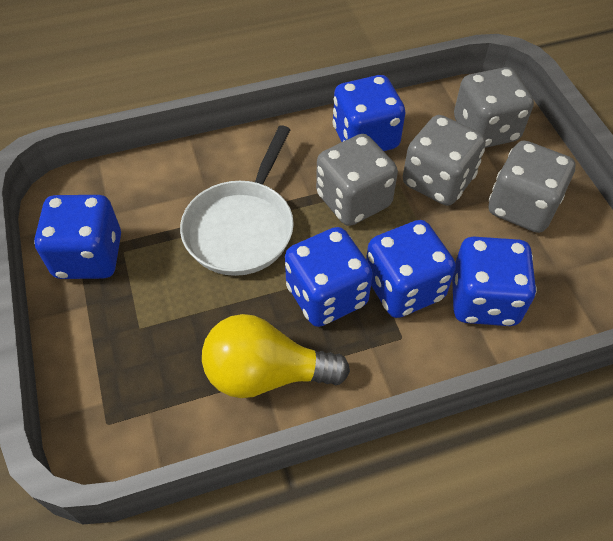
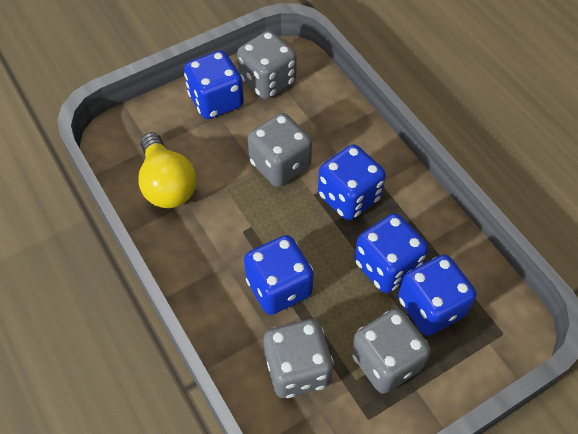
white pan: 1 -> 0

